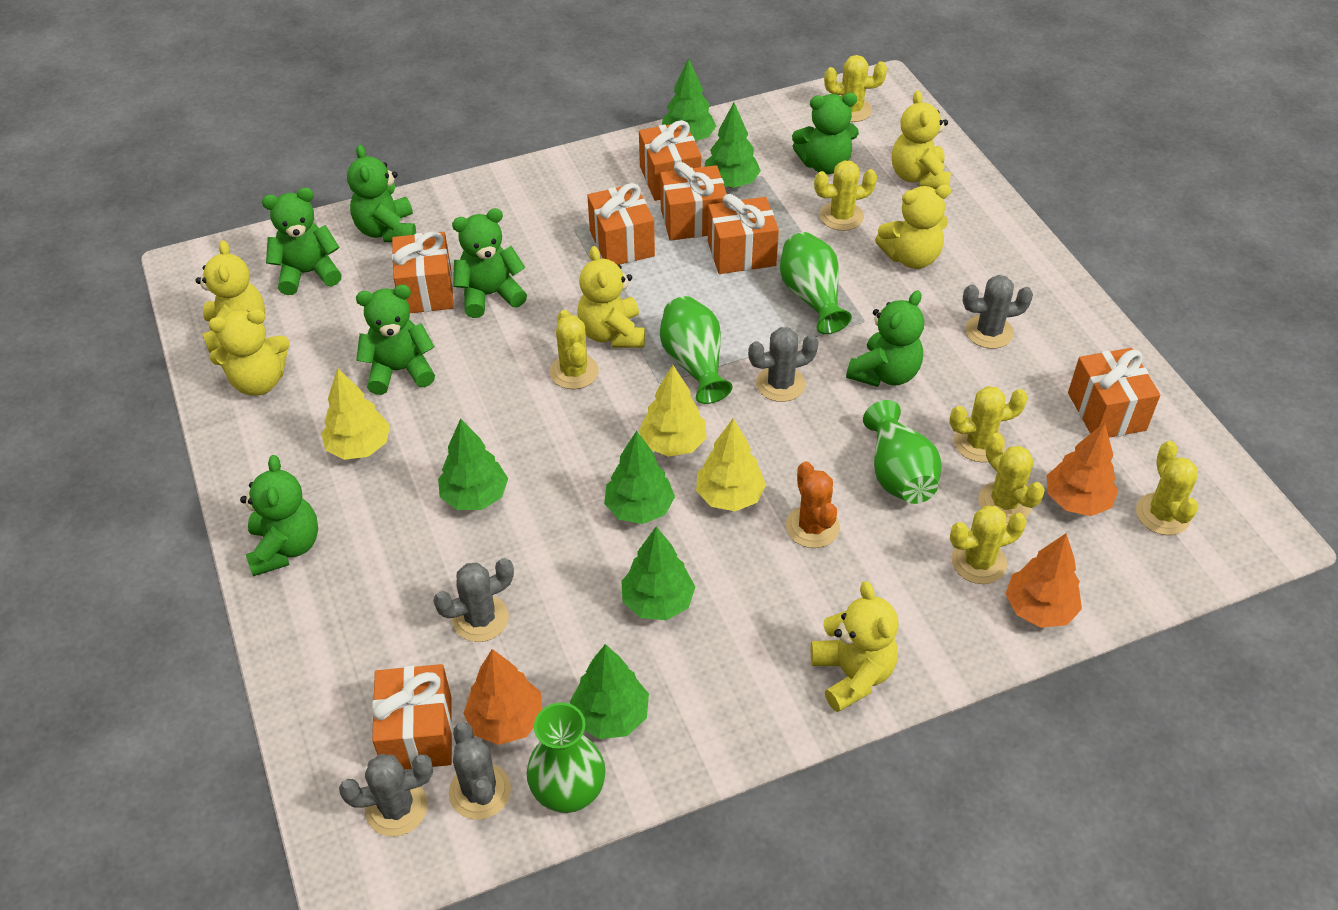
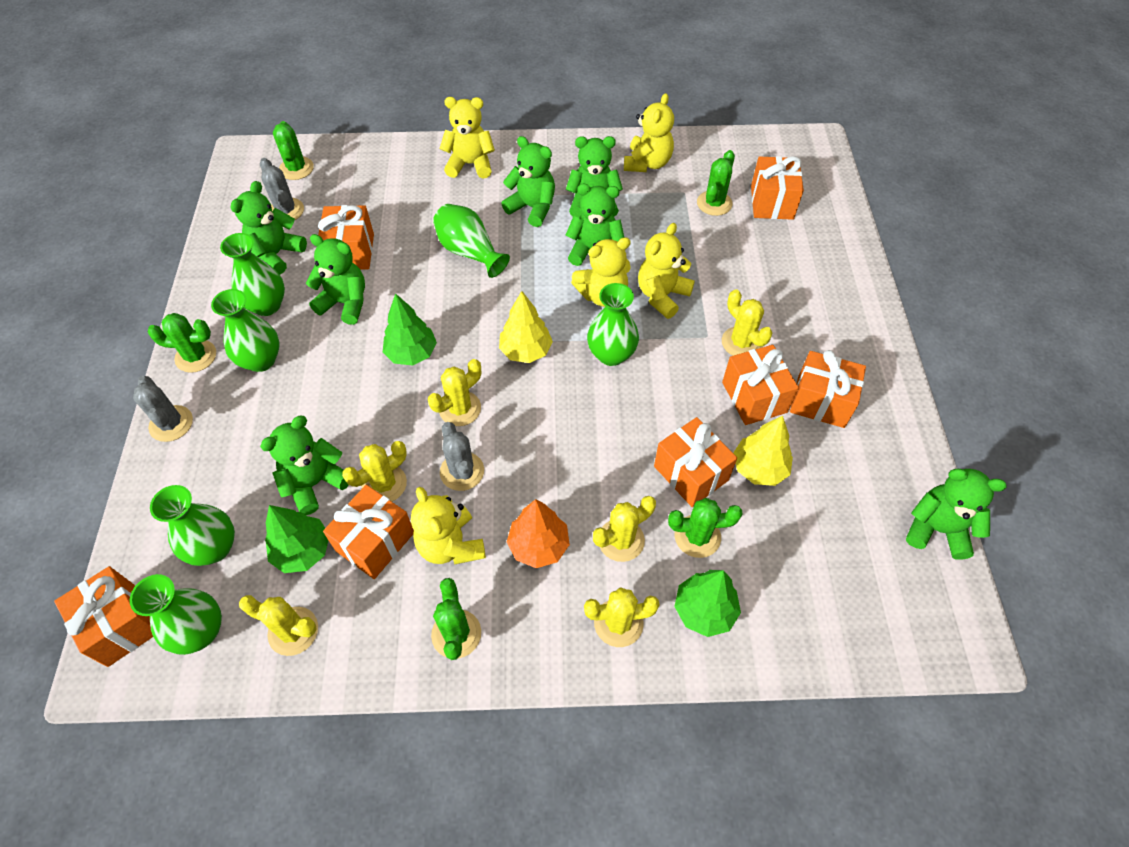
green cactus: 0 -> 5
green tree: 6 -> 3
green vase: 4 -> 6
grey cactus: 5 -> 3
orange cactus: 1 -> 0
orange tree: 3 -> 1
yellow cactus: 7 -> 6
yellow teddy bear: 6 -> 5
yellow tree: 3 -> 2

